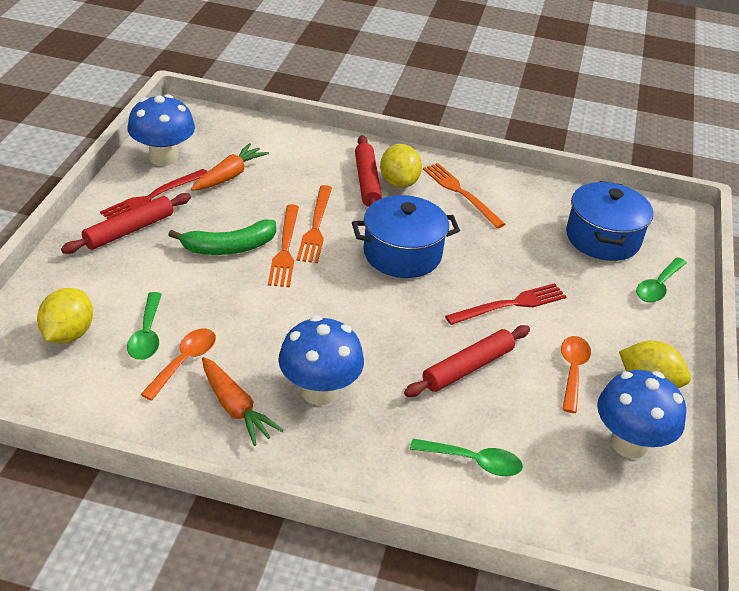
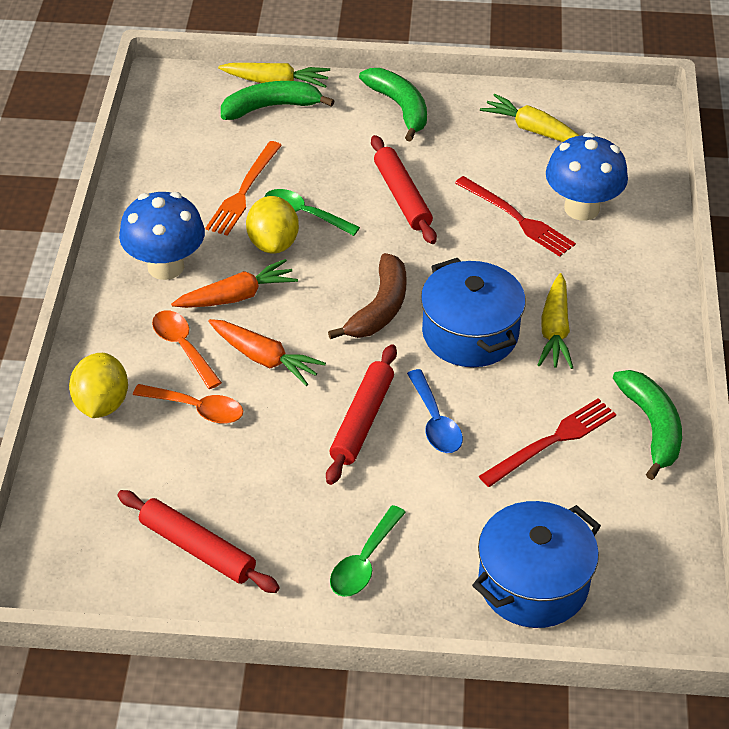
blue mushroom: 3 -> 2
blue spoon: 0 -> 1
brown banana: 0 -> 1
green banana: 1 -> 3
green spoon: 3 -> 2
orange fork: 3 -> 1
yellow carrot: 0 -> 3
yellow lemon: 3 -> 2

